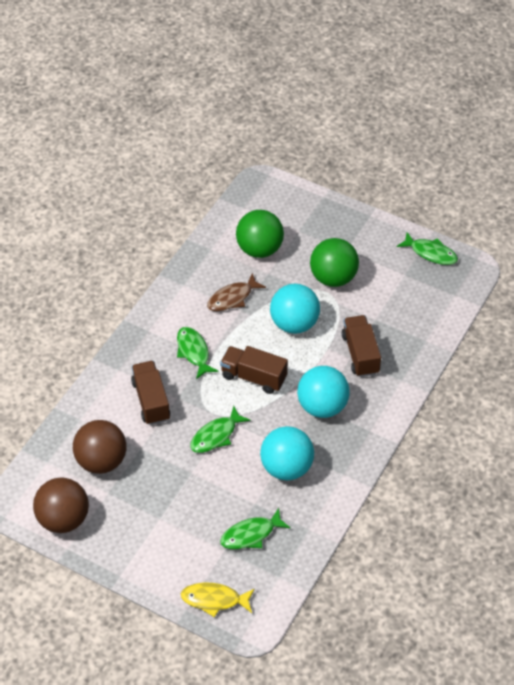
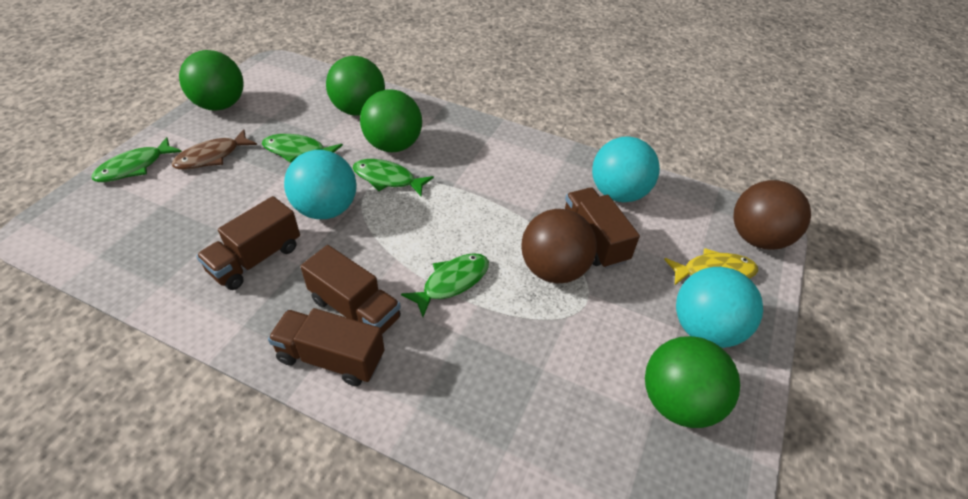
brown truck: 3 -> 4
green ball: 2 -> 4

